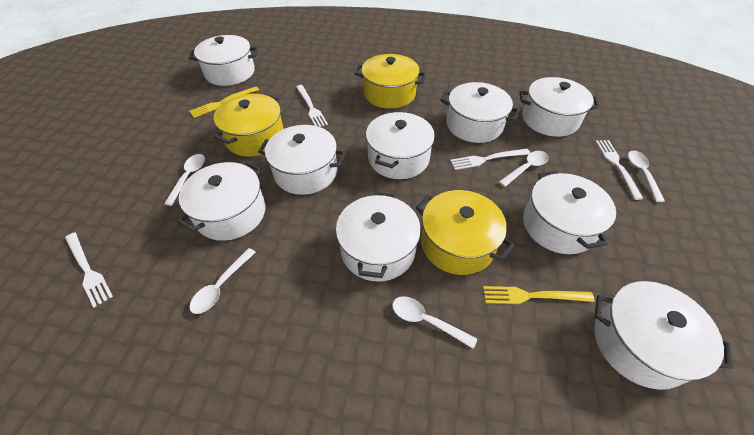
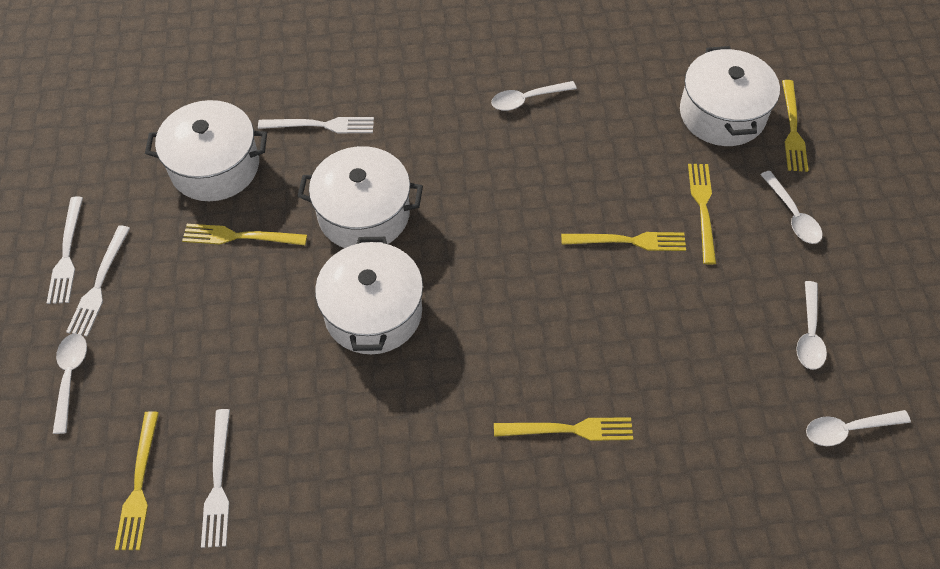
white pot: 9 -> 4
yellow fork: 2 -> 6
yellow pot: 3 -> 0

